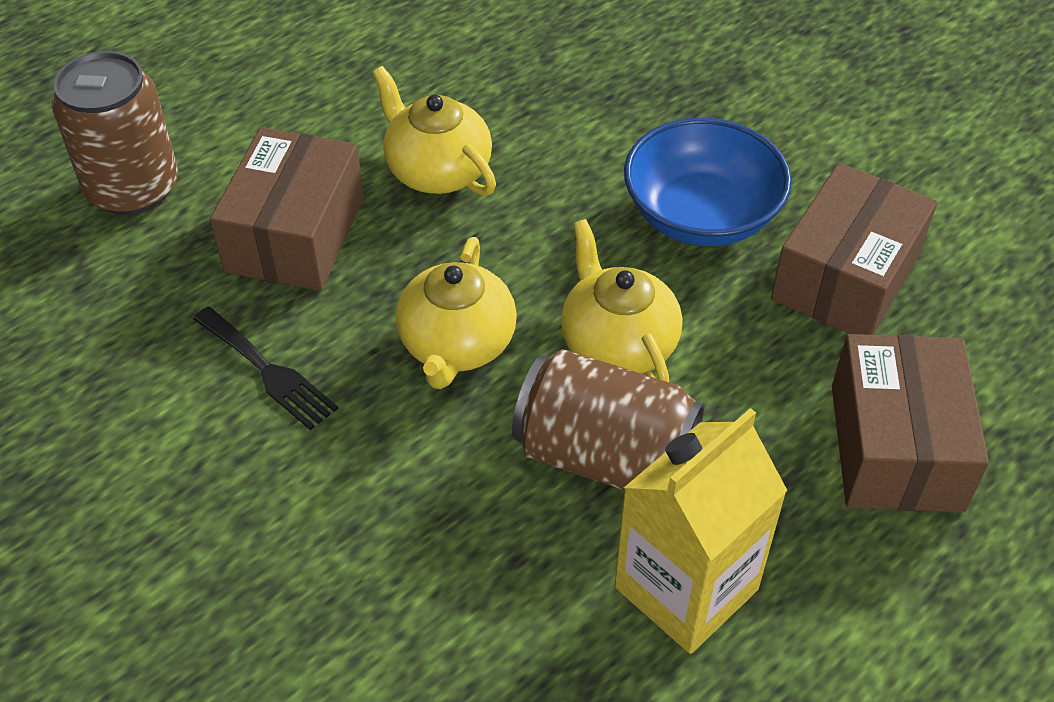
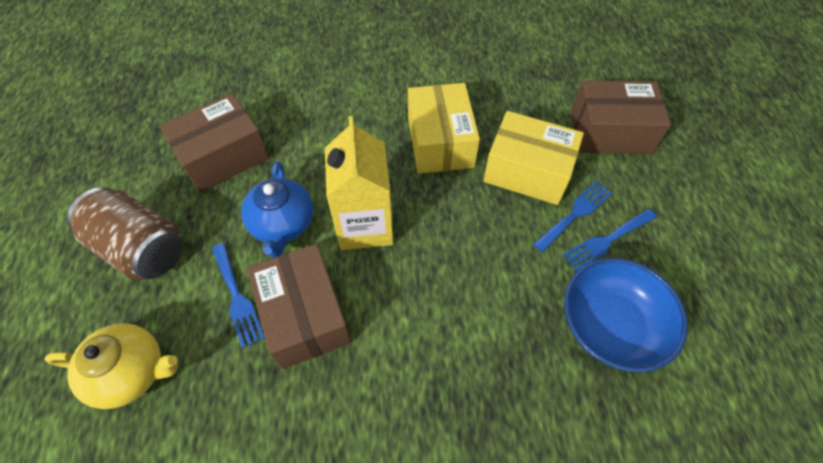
black fork: 1 -> 0
blue fork: 0 -> 3
blue teapot: 0 -> 1
brown can: 2 -> 1
yellow box: 0 -> 2
yellow teapot: 3 -> 1

